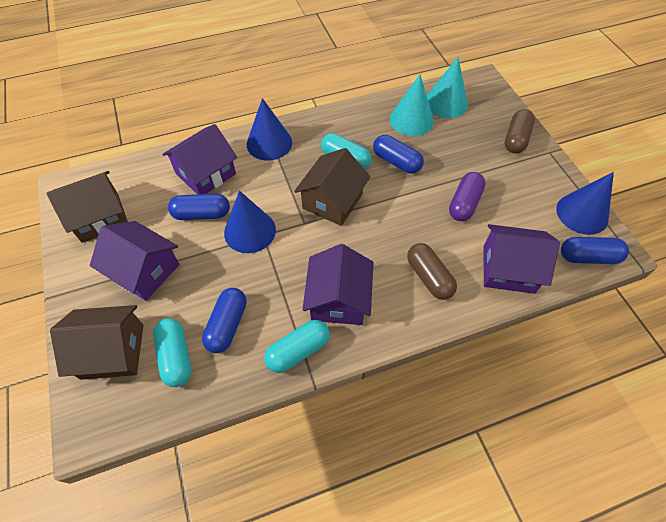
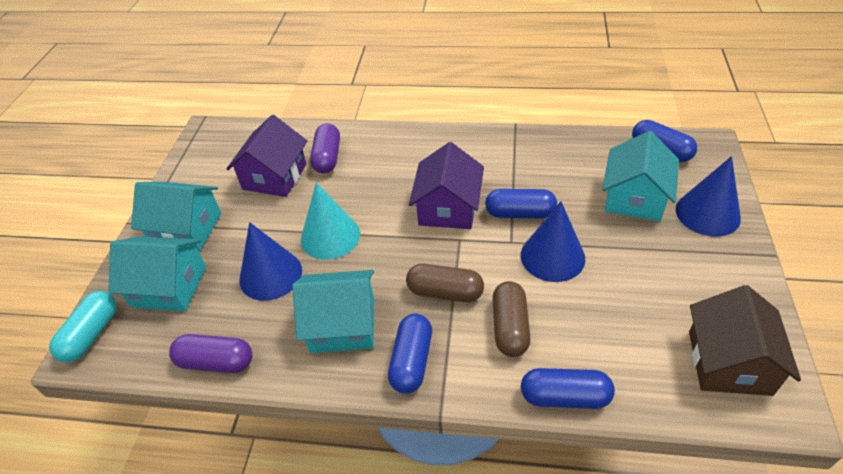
brown house: 3 -> 1
purple capsule: 1 -> 2
purple house: 4 -> 2
turquoise capsule: 3 -> 1
turquoise cone: 2 -> 1
turquoise house: 0 -> 4

